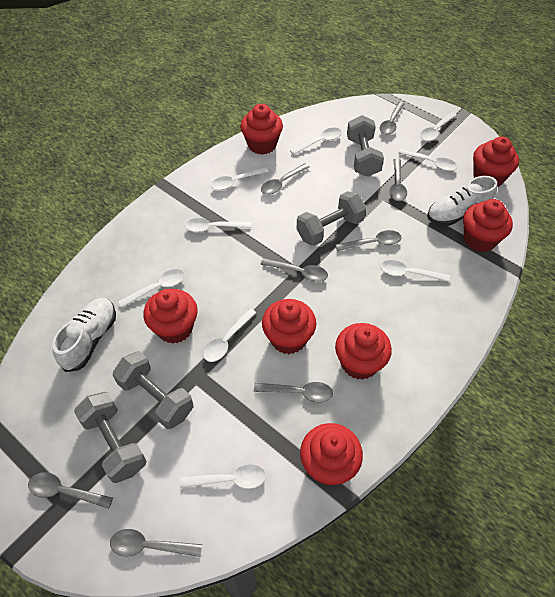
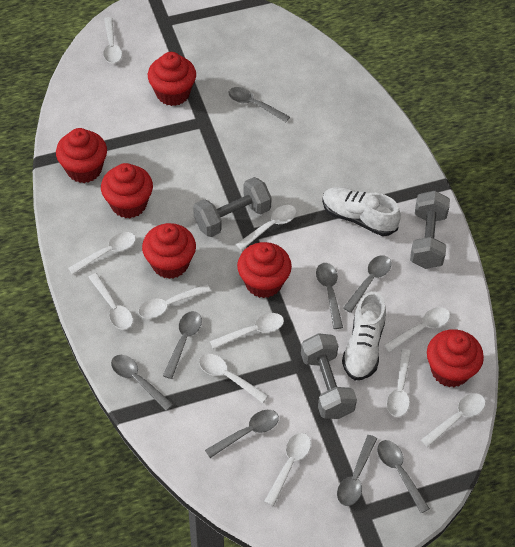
grey dumbbell: 4 -> 3
red cupcake: 7 -> 6
white spoon: 9 -> 11

